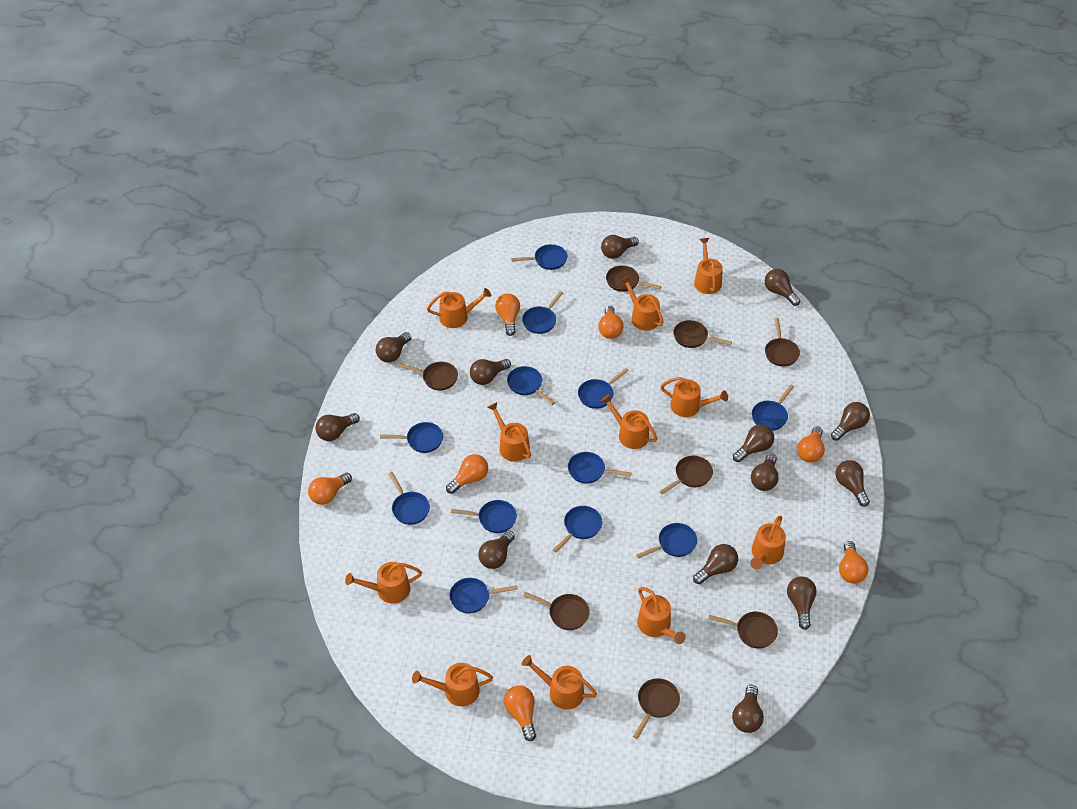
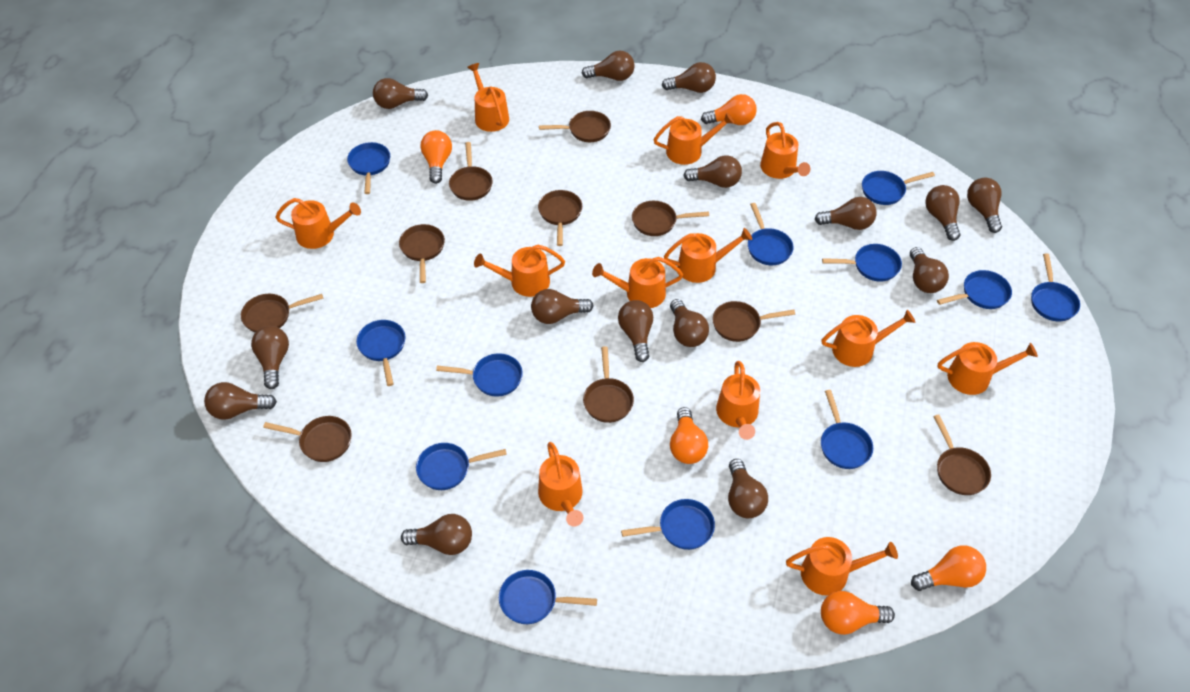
brown light bulb: 13 -> 15
brown pan: 8 -> 10
orange light bulb: 7 -> 5
orange watering can: 11 -> 12

